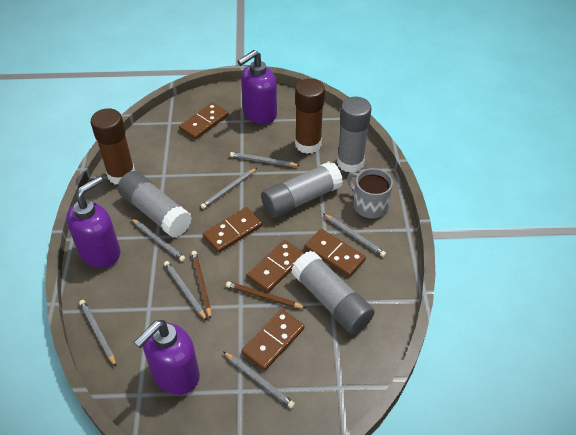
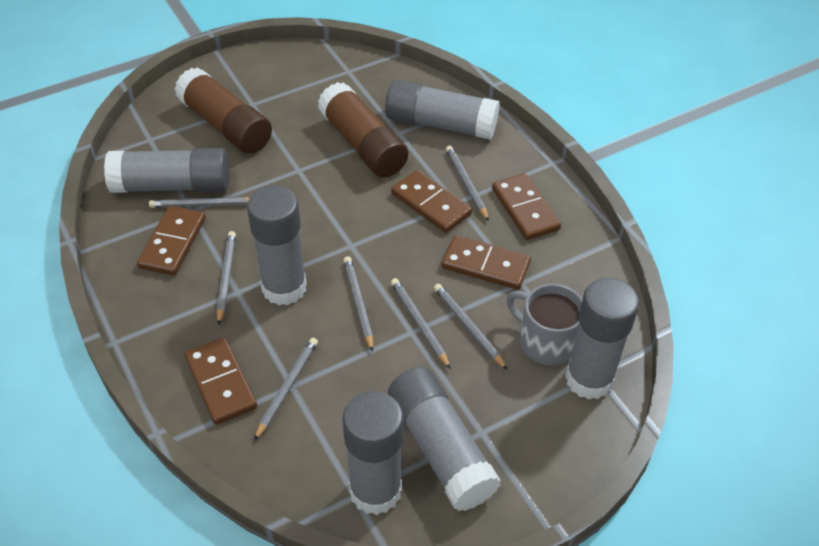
brown pencil: 2 -> 0
grey glue stick: 4 -> 6
purple soap dispenser: 3 -> 0

